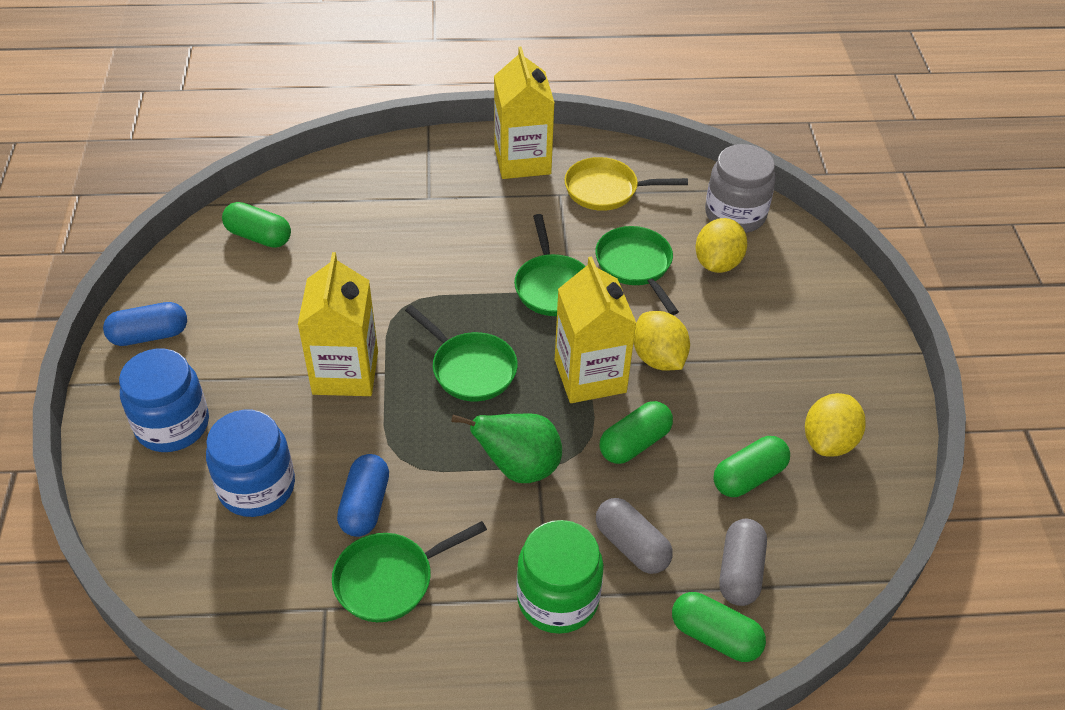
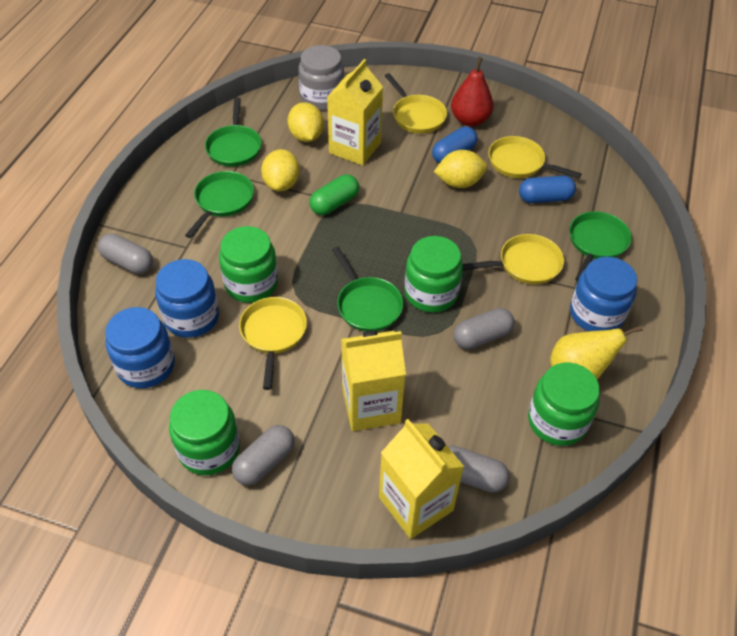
blue jar: 2 -> 3
green capsule: 4 -> 1
green jar: 1 -> 4
green pear: 1 -> 0
grey capsule: 2 -> 4
red pear: 0 -> 1
yellow pan: 1 -> 4
yellow pear: 0 -> 1

